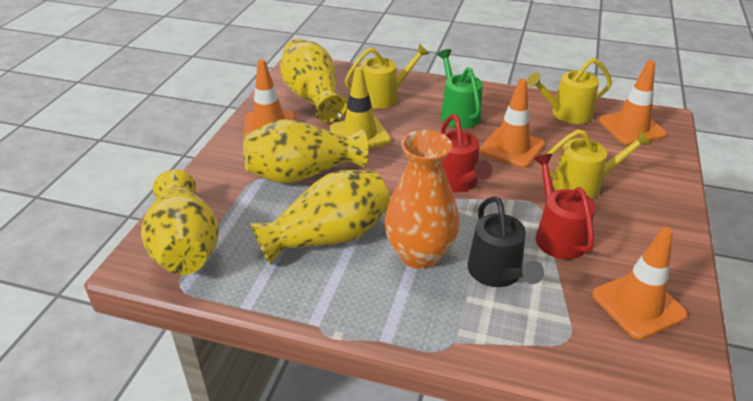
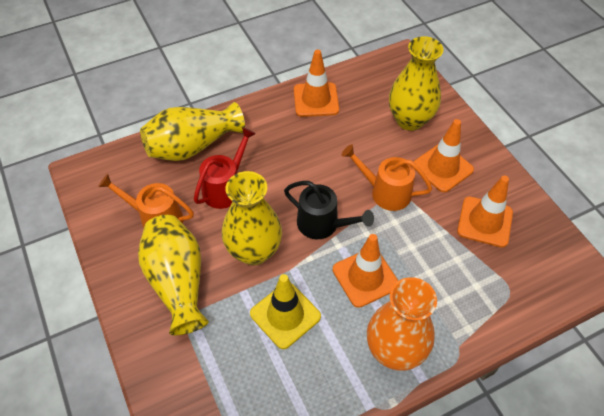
green watering can: 1 -> 0
orange watering can: 0 -> 2
red watering can: 2 -> 1
yellow watering can: 3 -> 0

